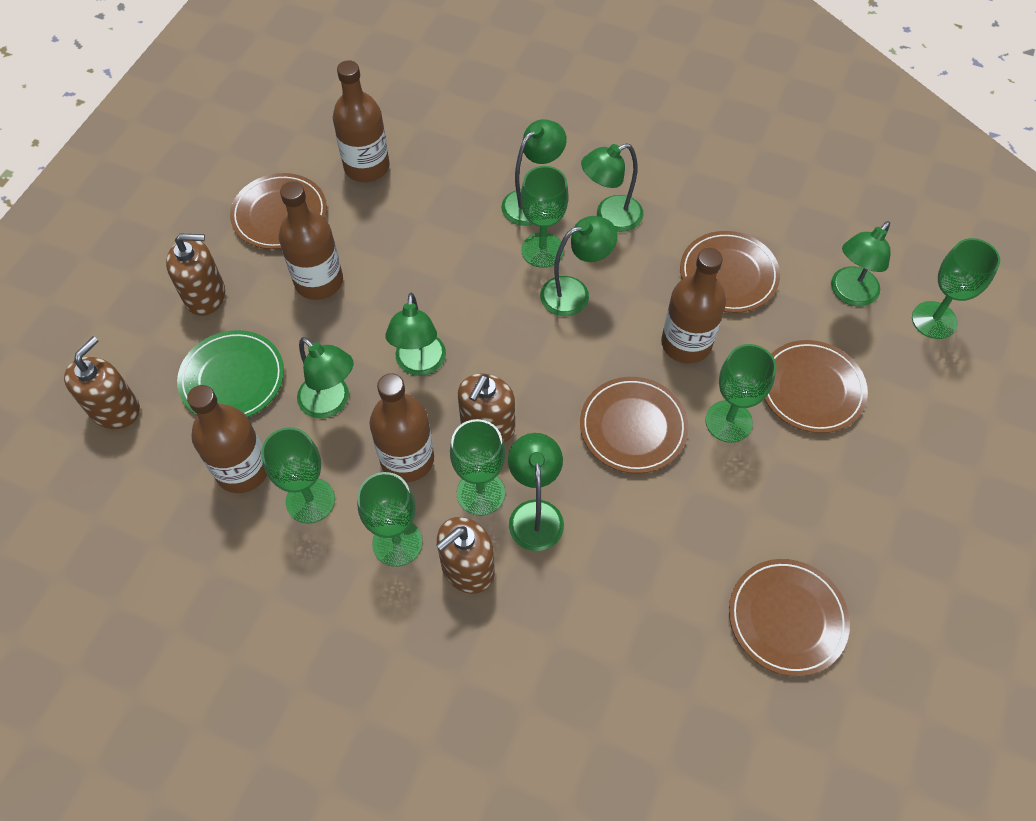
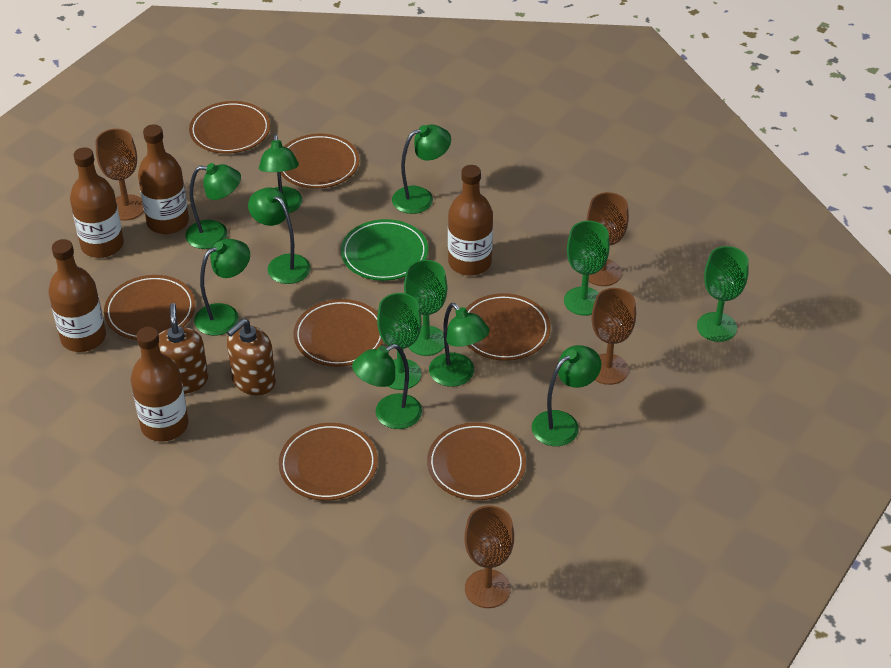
brown goblet: 0 -> 4
brown plate: 5 -> 7
brown soap dispenser: 4 -> 2
green goblet: 6 -> 4
green lamp: 7 -> 8

